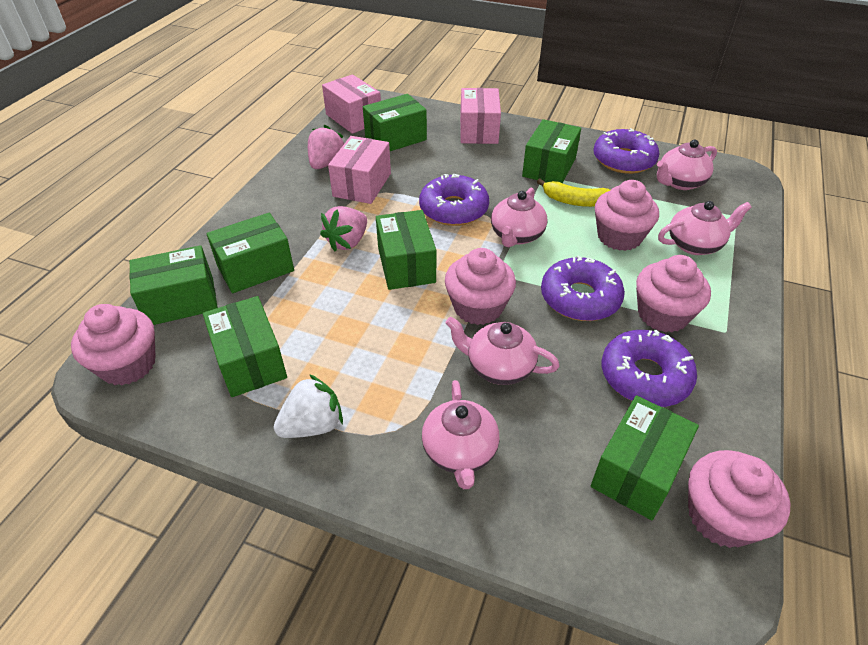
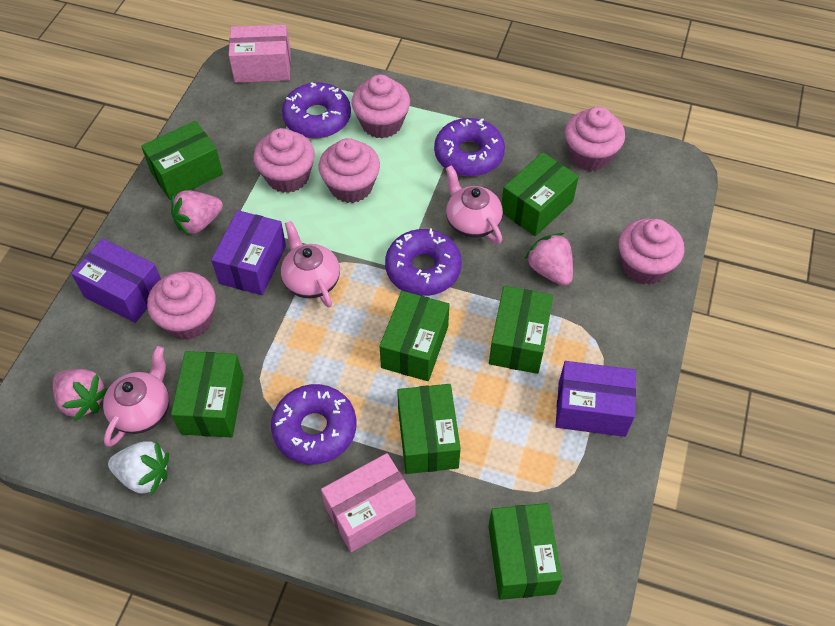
pink box: 3 -> 2
pink cupcake: 5 -> 6
pink strawberry: 2 -> 3
pink teapot: 5 -> 3
purple box: 0 -> 3
yellow banana: 1 -> 0

